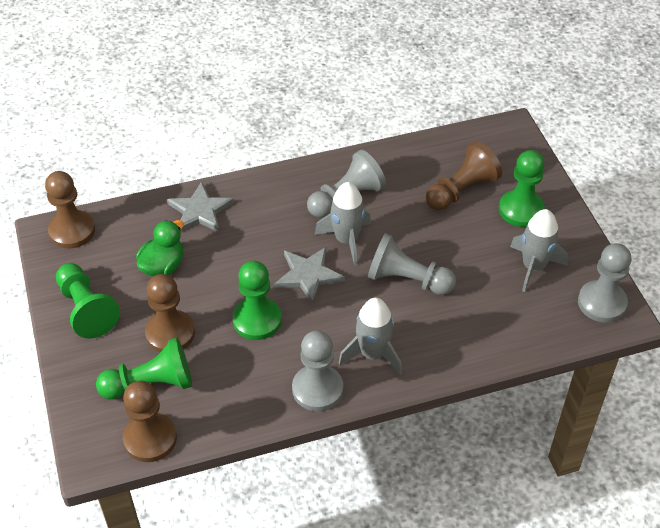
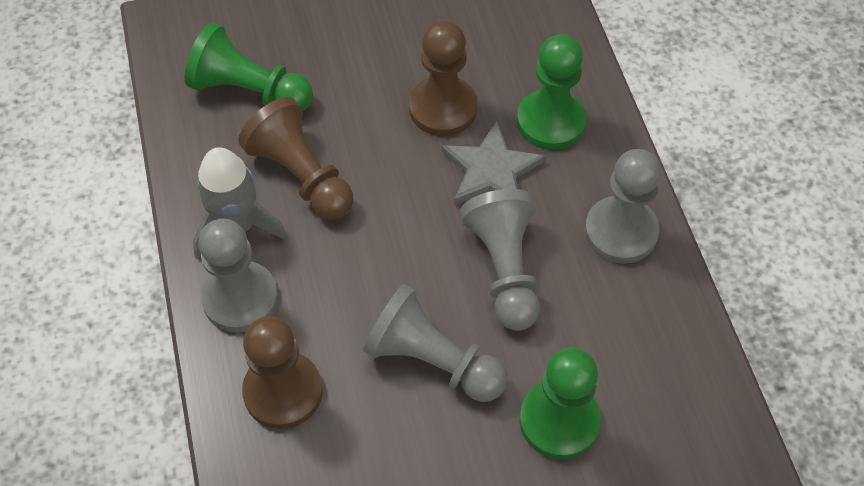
brown pawn: 4 -> 3
green duck: 1 -> 0
green pawn: 4 -> 3
grey rocket: 3 -> 1
grey star: 2 -> 1

